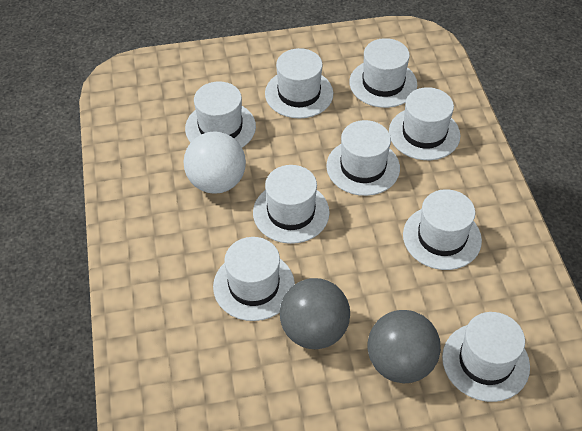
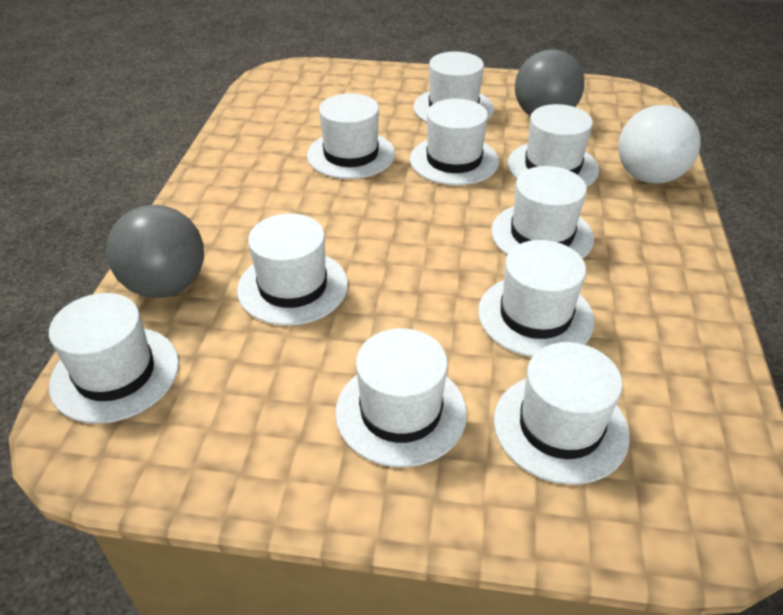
white hat: 9 -> 10

